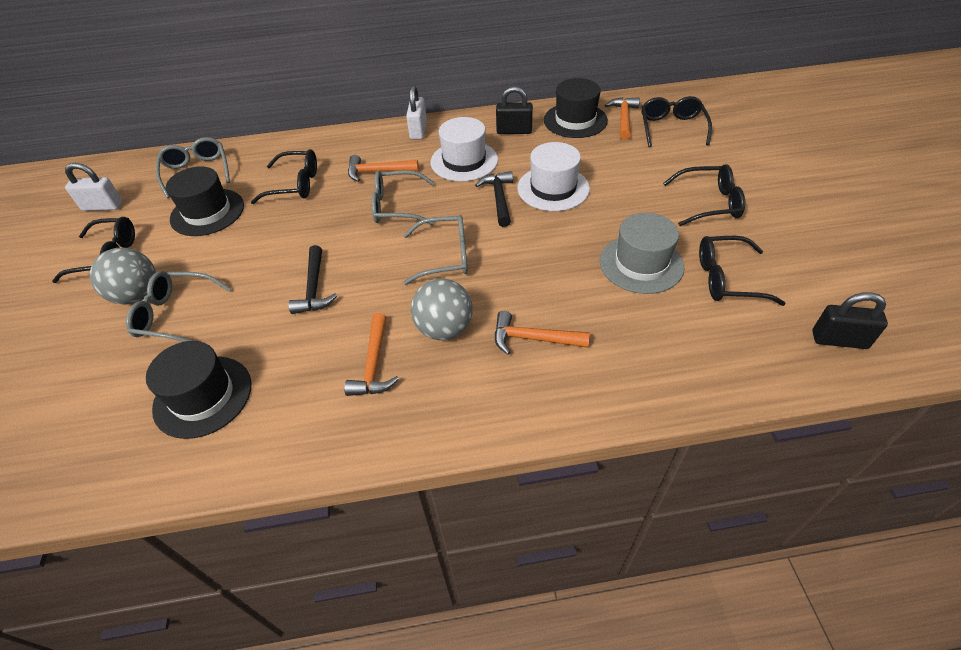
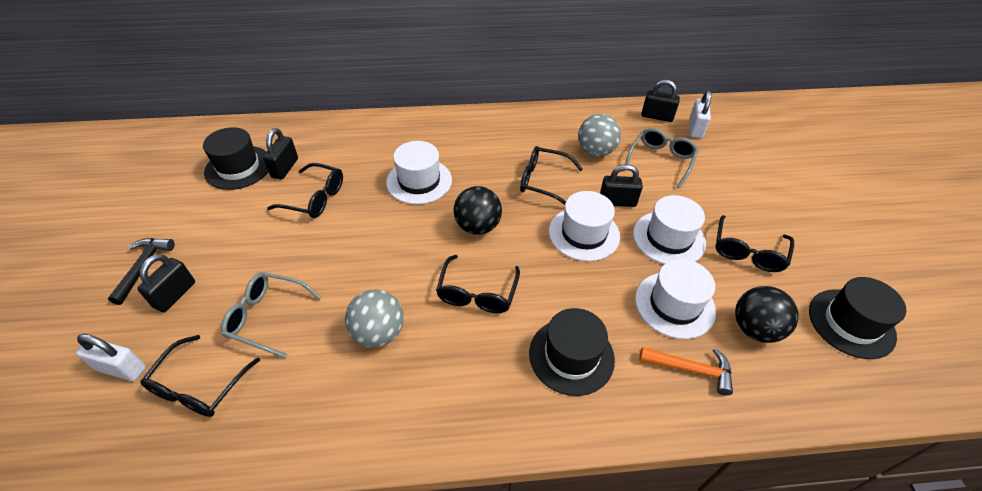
black ball: 0 -> 2
black hammer: 2 -> 1
black padlock: 2 -> 4
grey glasses: 4 -> 2
grey hat: 1 -> 0
orange hammer: 4 -> 1
white hat: 2 -> 4

